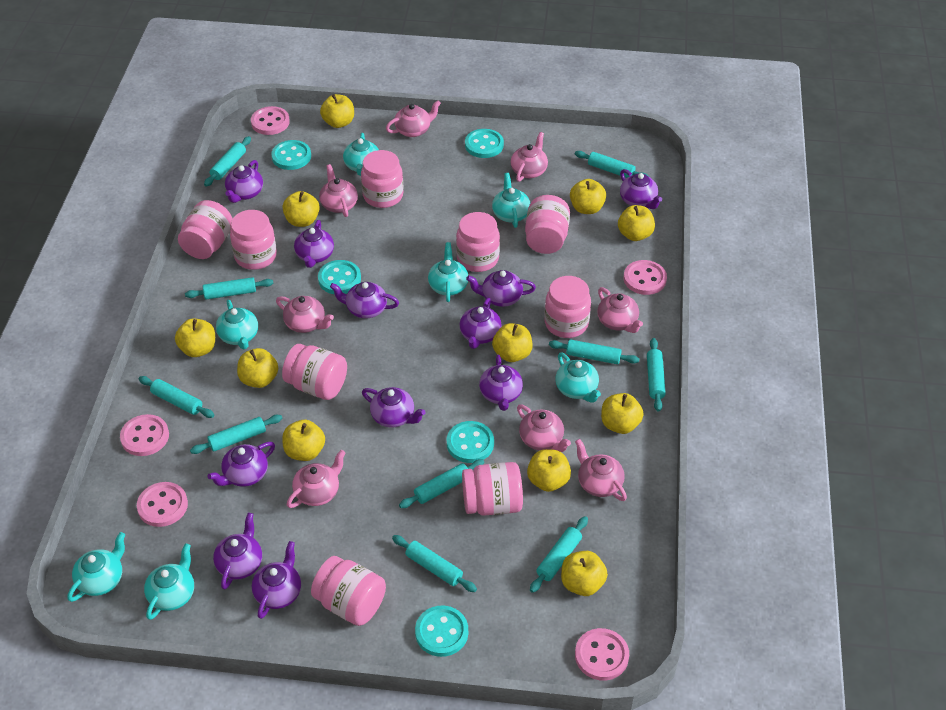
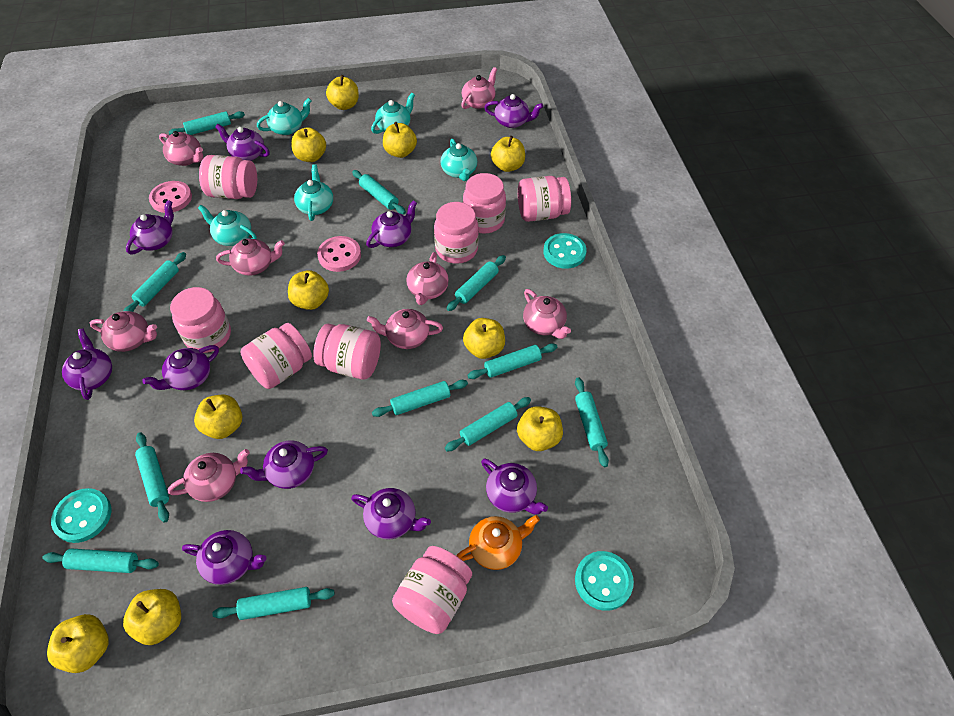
orange teapot: 0 -> 1
pink button: 5 -> 2
pink jar: 9 -> 8
purple teapot: 11 -> 10
turquoise button: 5 -> 3
turquoise rolling pin: 10 -> 11
turquoise teapot: 7 -> 5
yellow apple: 11 -> 10

